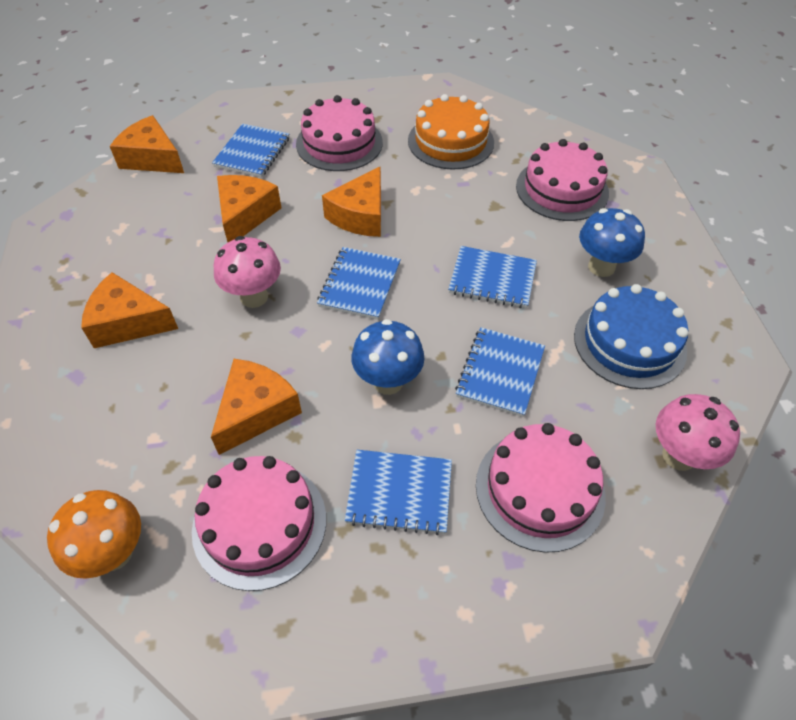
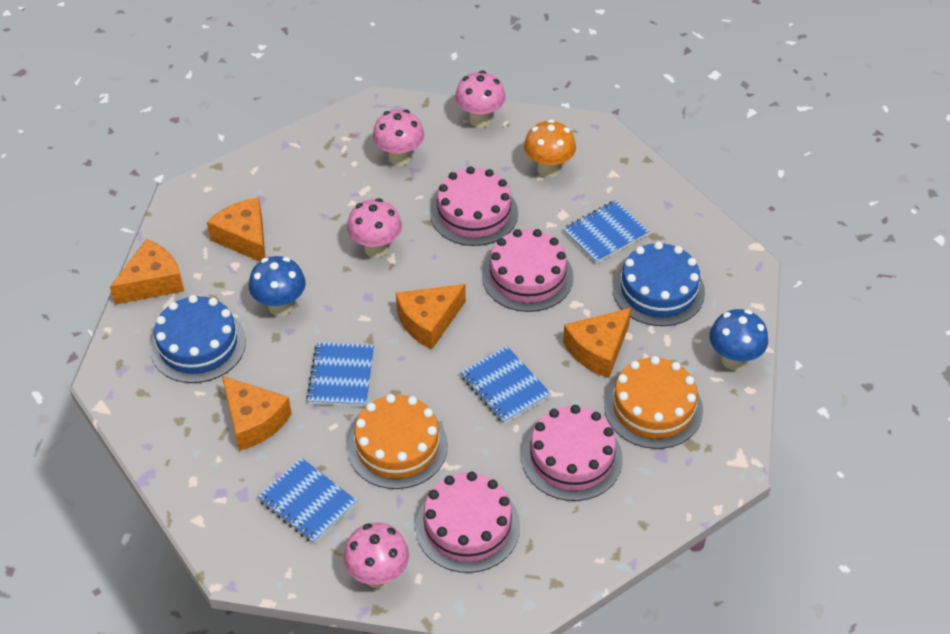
blue cake: 1 -> 2
blue notebook: 5 -> 4
orange cake: 1 -> 2
pink mushroom: 2 -> 4

